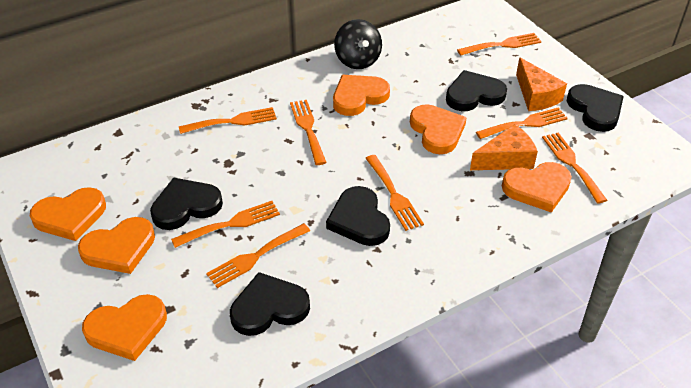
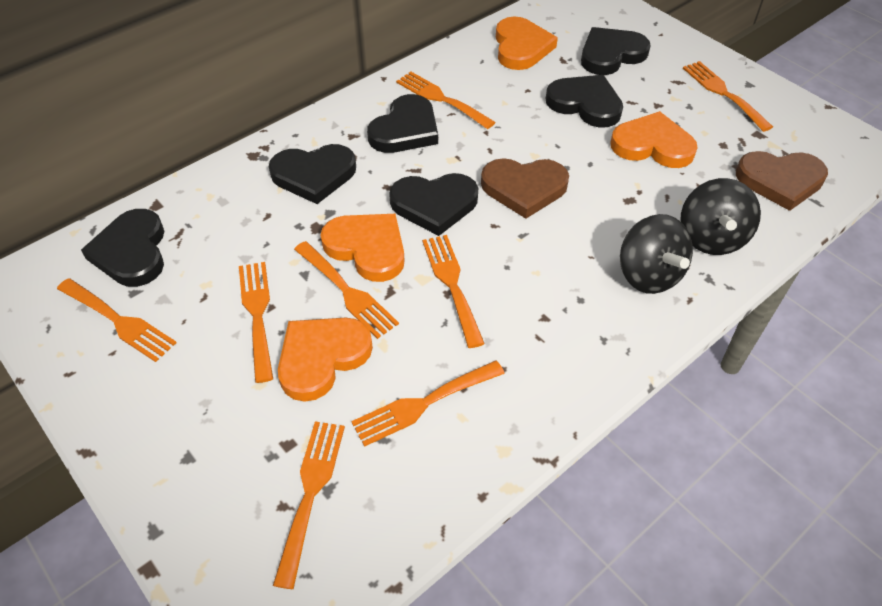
black heart: 5 -> 6
black spinning top: 1 -> 2
brown heart: 0 -> 2
orange cheese: 2 -> 0
orange heart: 6 -> 4

